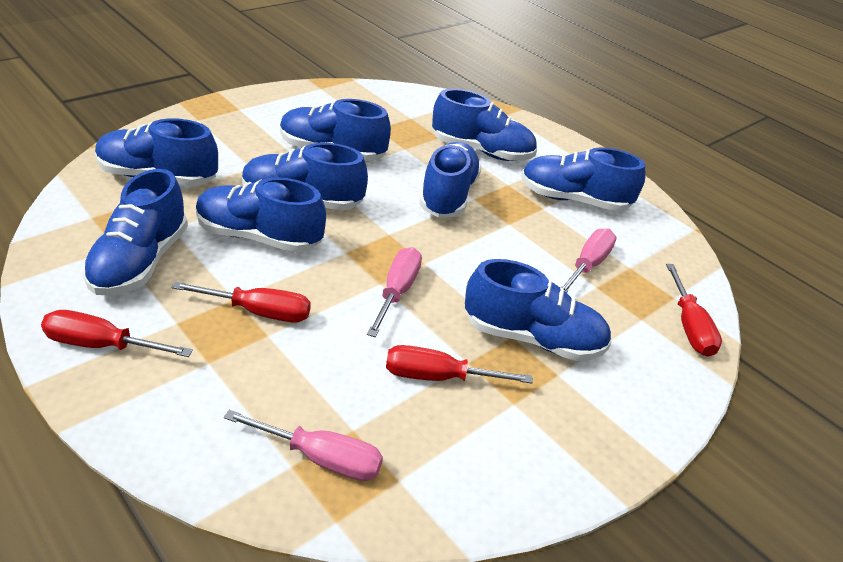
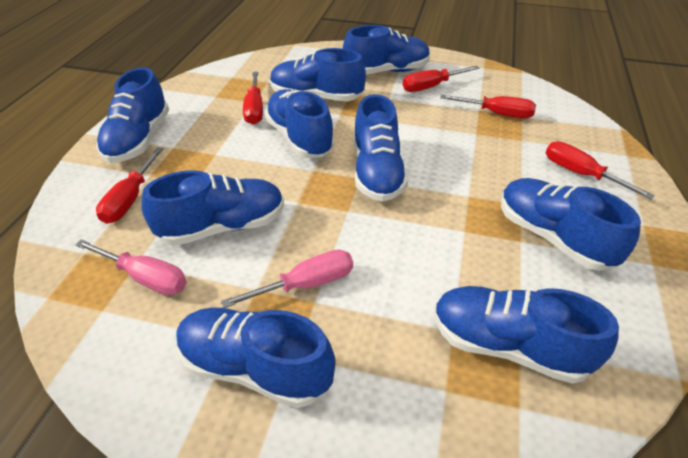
pink screwdriver: 3 -> 2
red screwdriver: 4 -> 5

